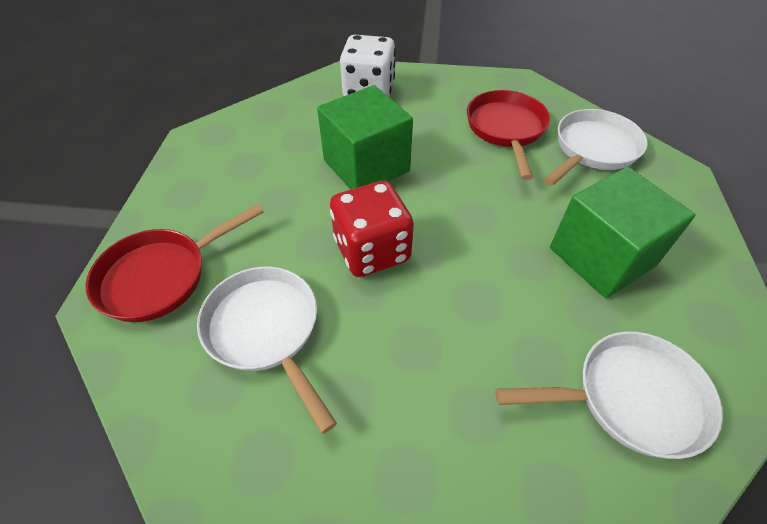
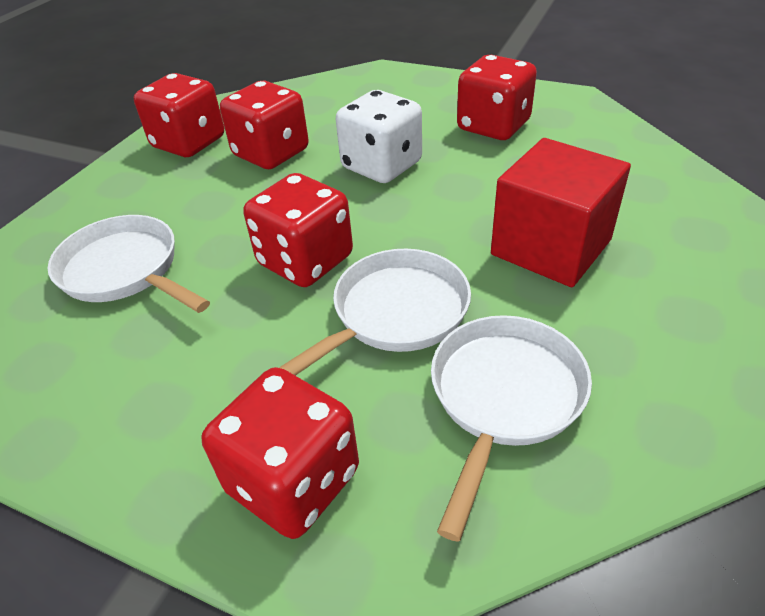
green cube: 2 -> 0
red cube: 0 -> 1
red dice: 1 -> 5
red pan: 2 -> 0

